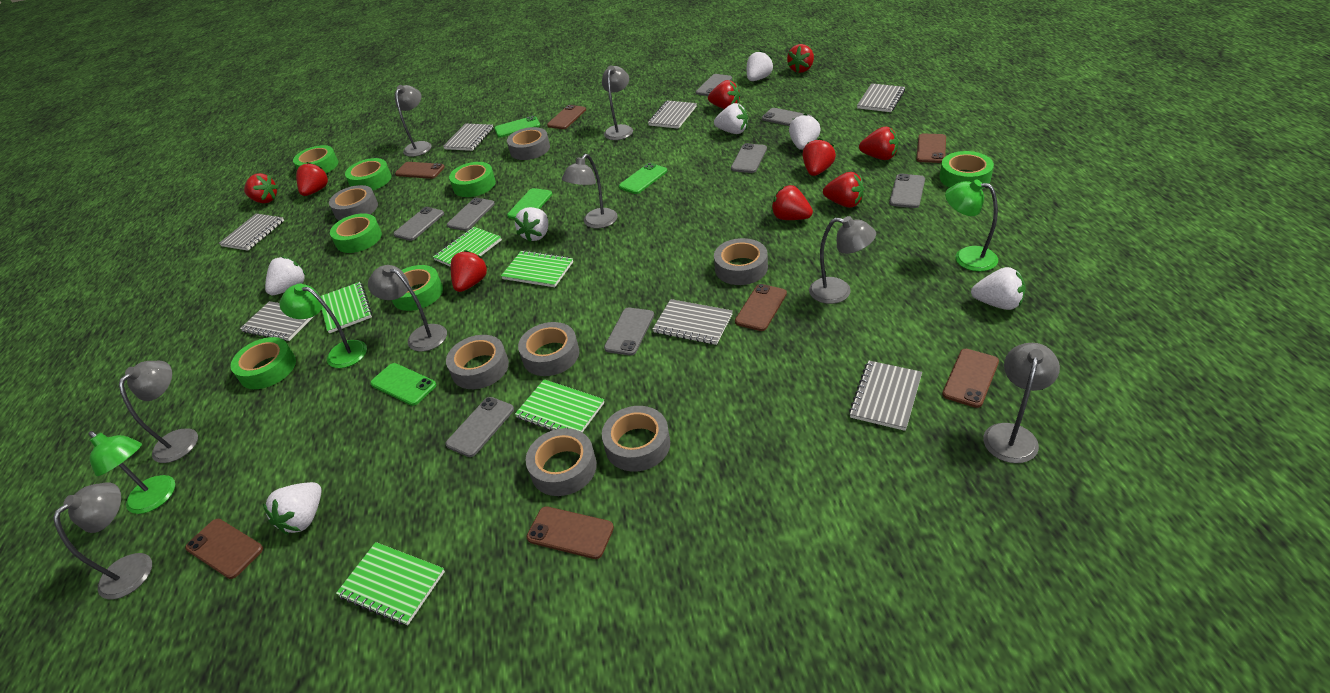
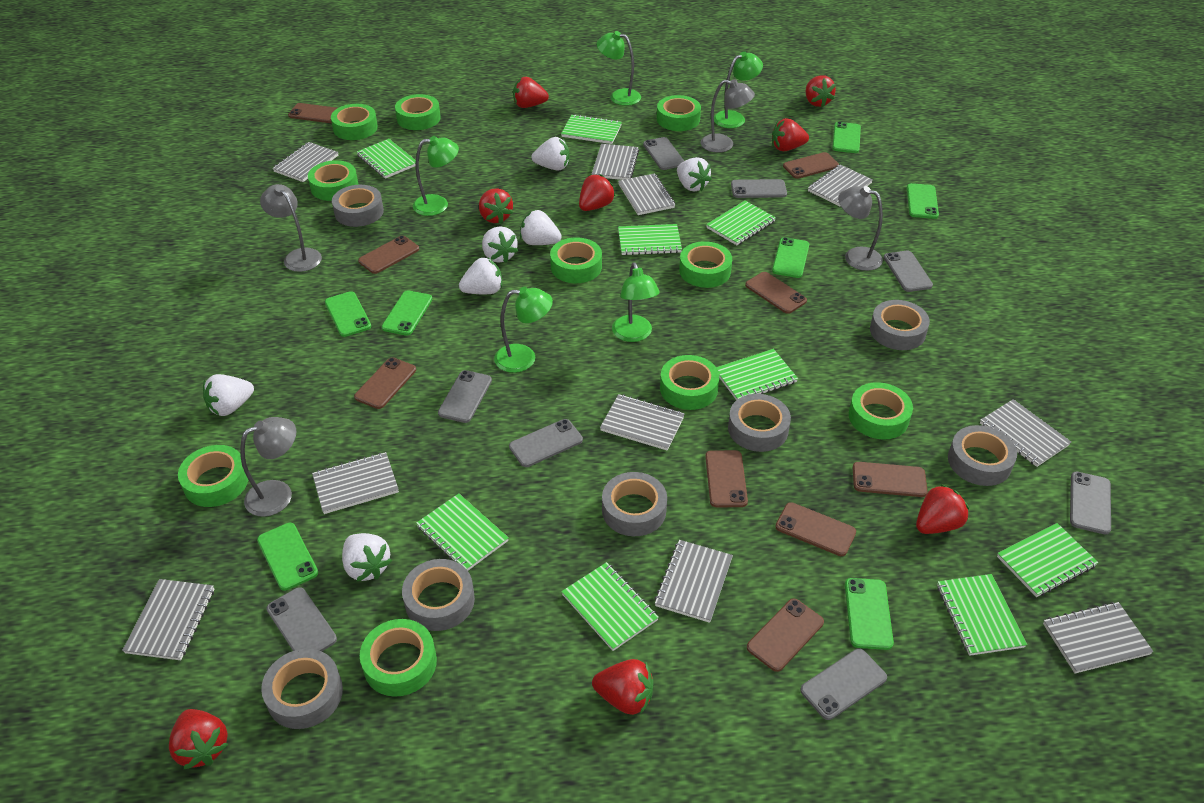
brown phone: 7 -> 9
green lamp: 3 -> 5
green notebook: 5 -> 9
green phone: 4 -> 7
green tape: 7 -> 10
grey lamp: 8 -> 4
grey notebook: 7 -> 10
red strawberry: 9 -> 8

